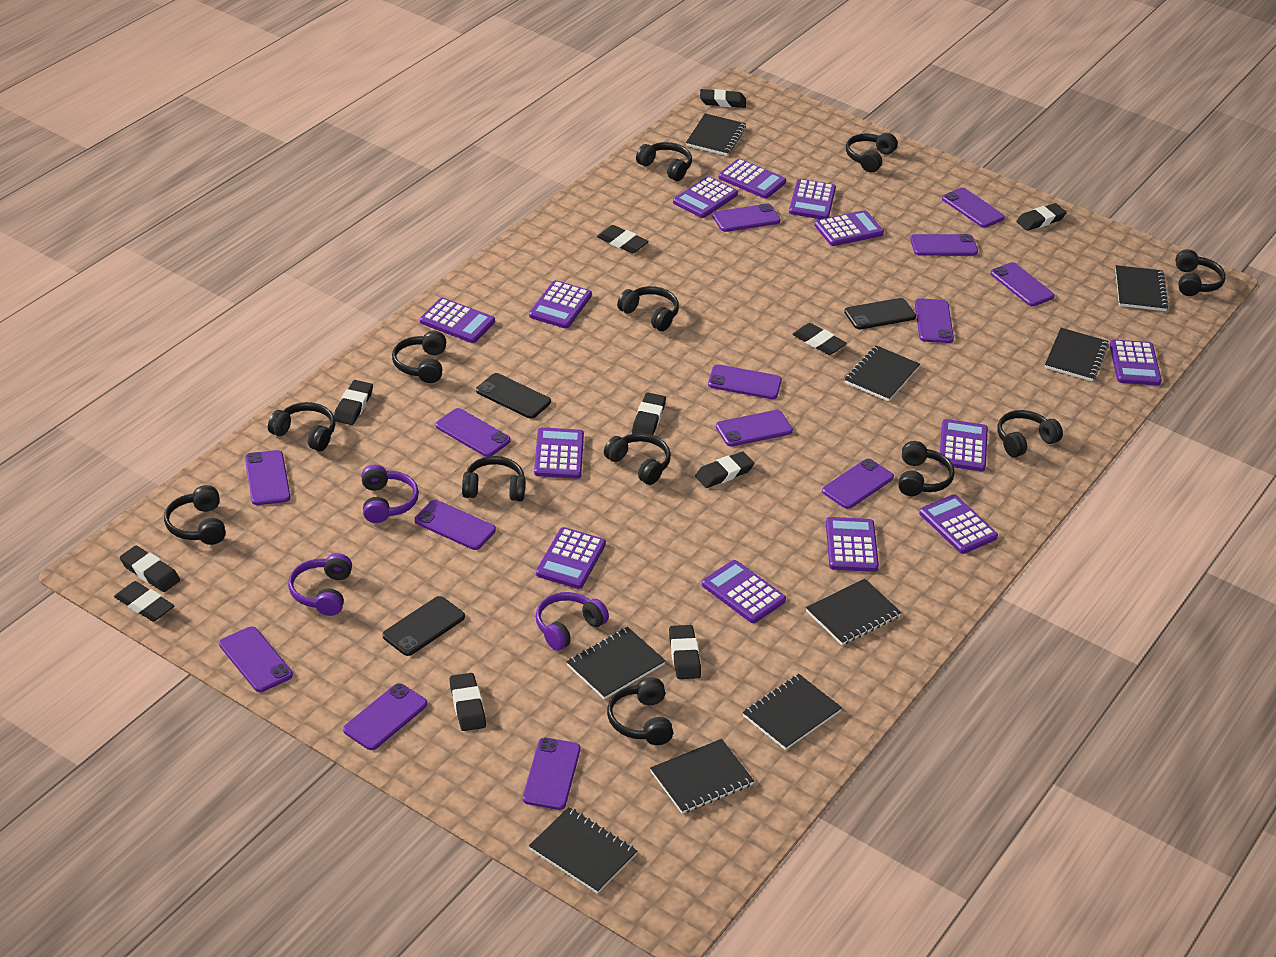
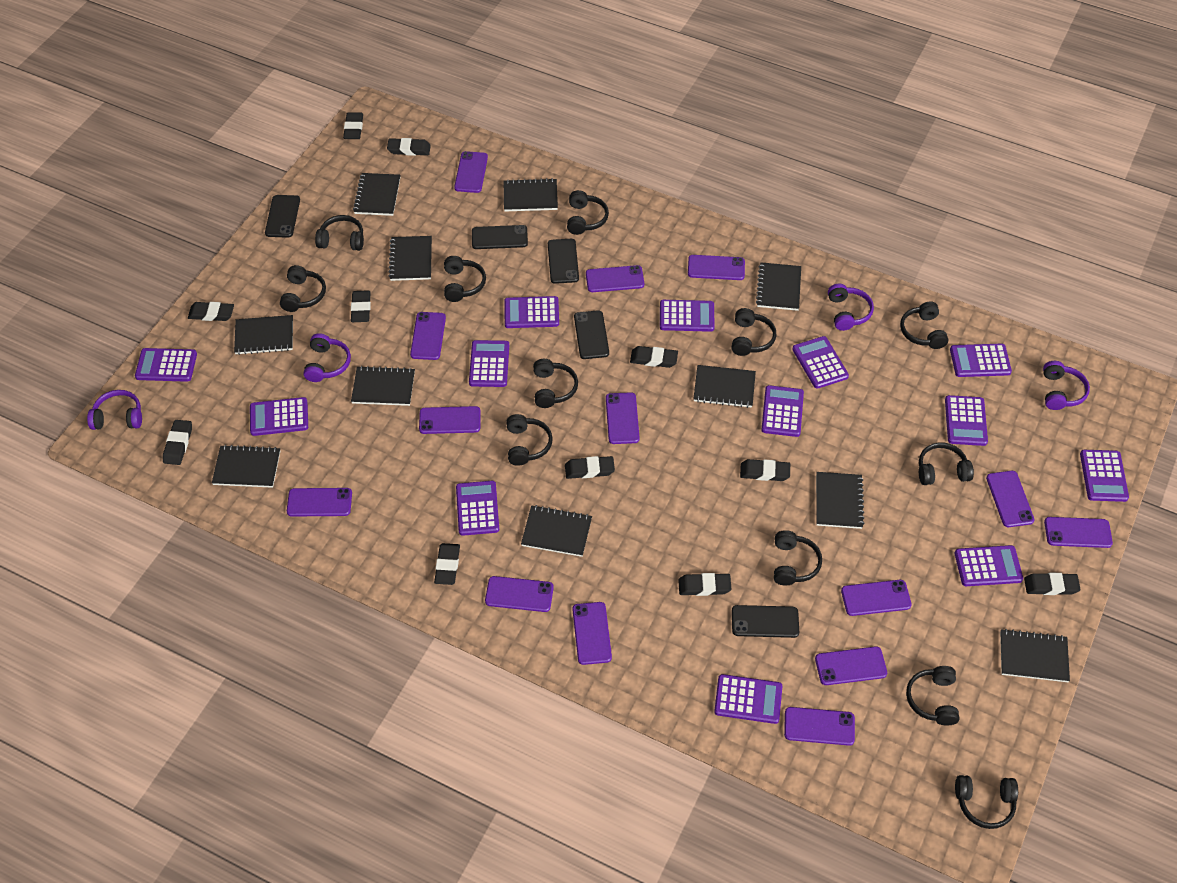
black notebook: 9 -> 11
black phone: 3 -> 5
purple headphones: 3 -> 4

